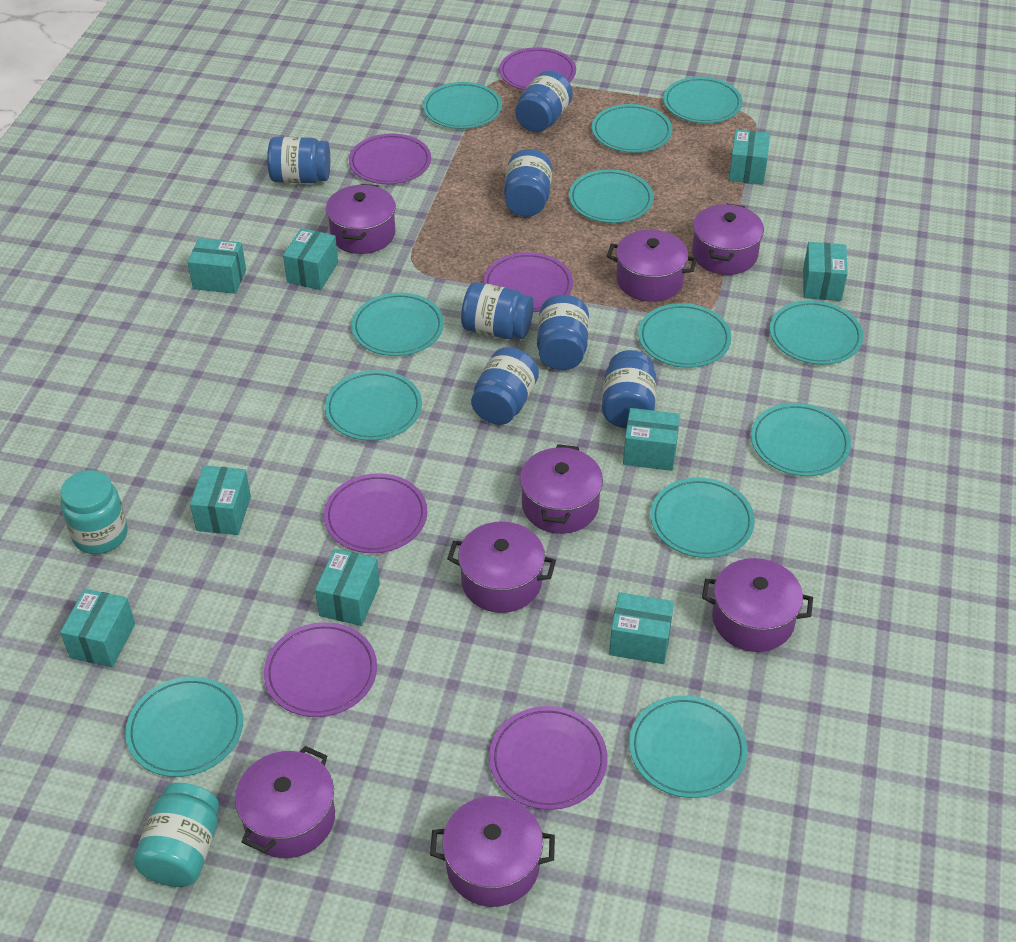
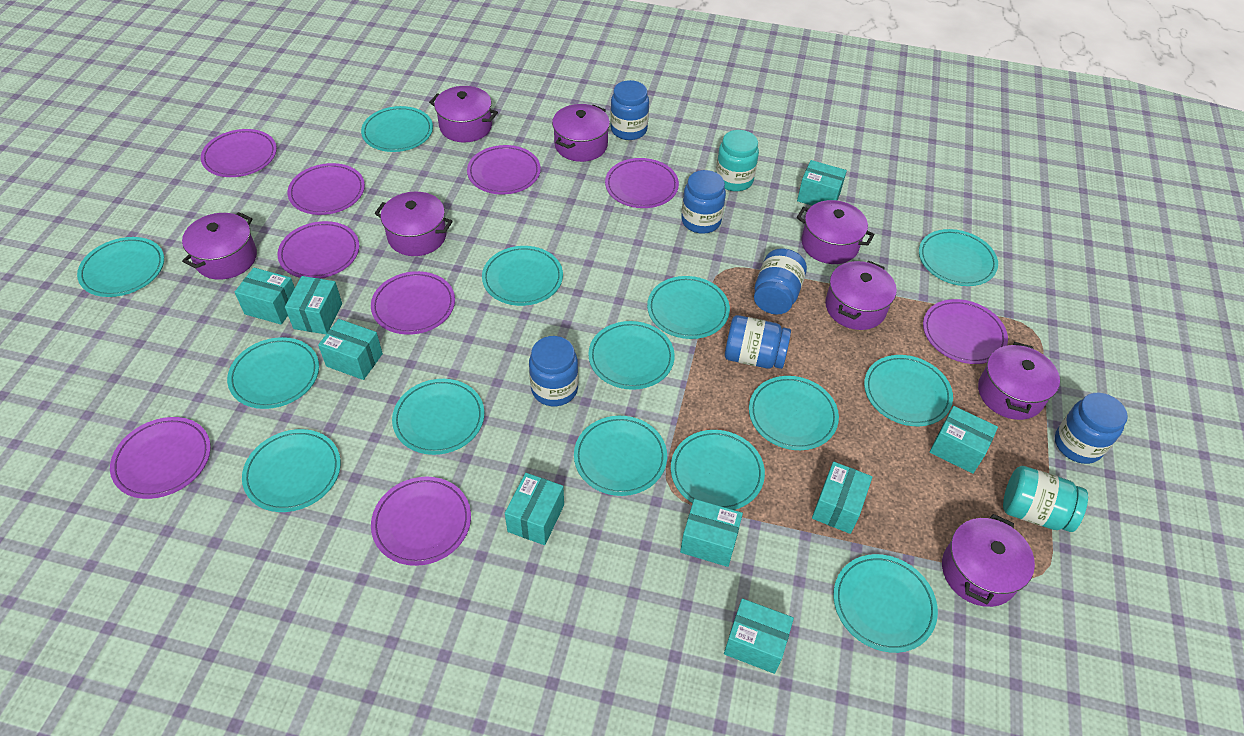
blue jar: 7 -> 6
purple plate: 6 -> 9
turquoise plate: 12 -> 14

